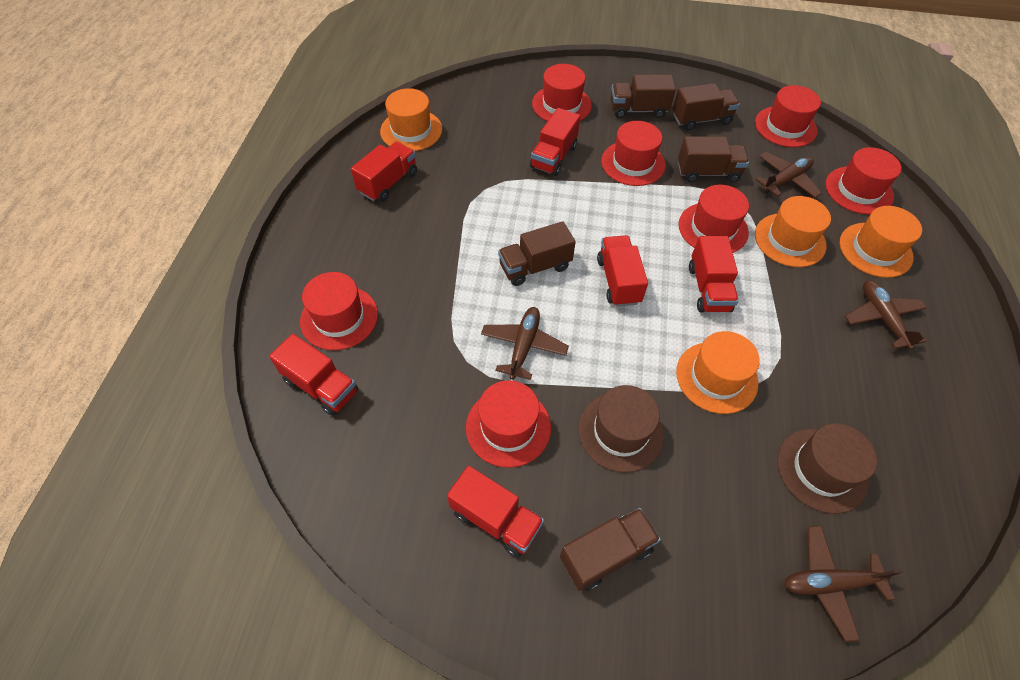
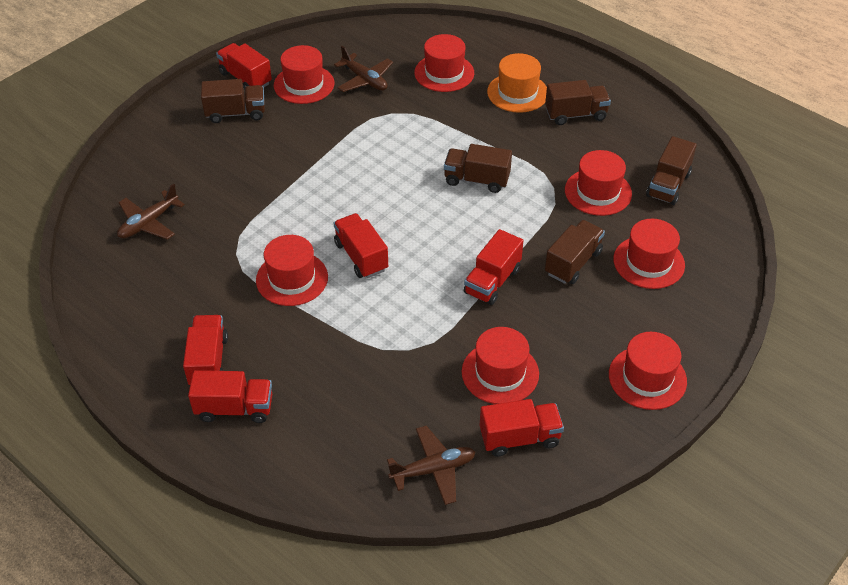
brown hat: 2 -> 0
brown plane: 4 -> 3
orange hat: 4 -> 1

